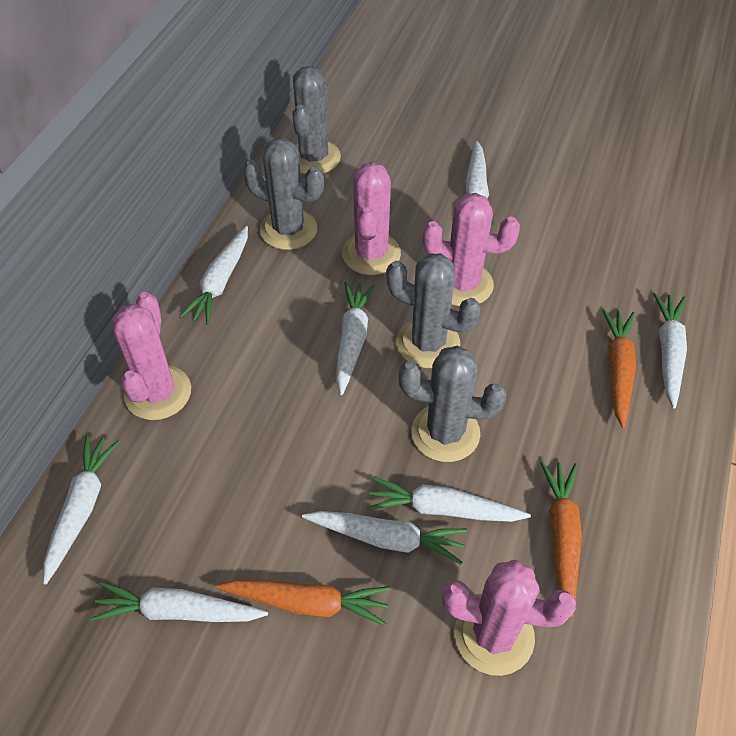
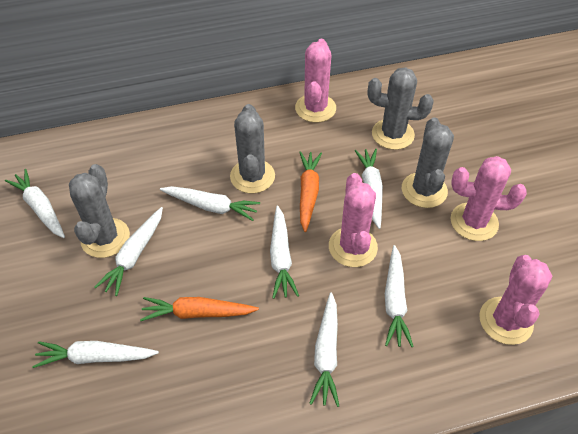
orange carrot: 3 -> 2

